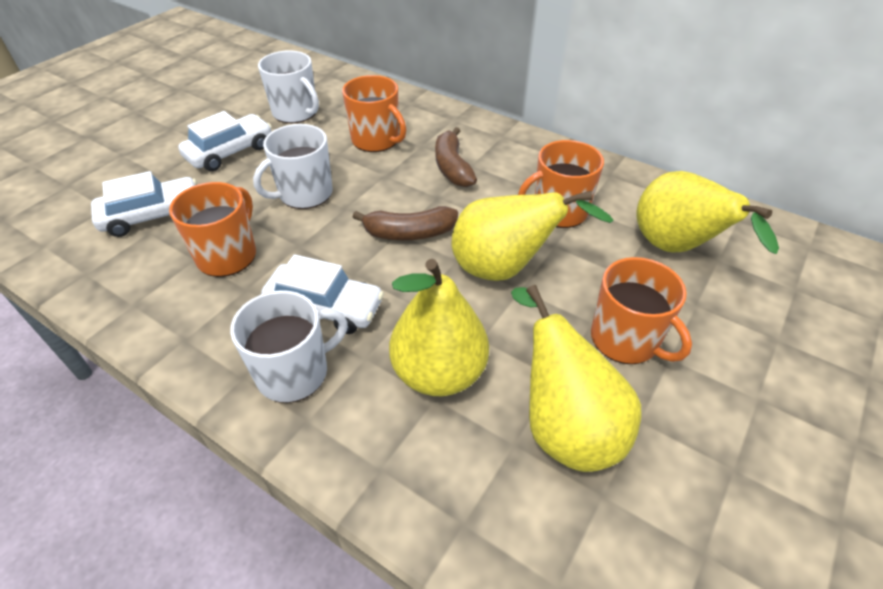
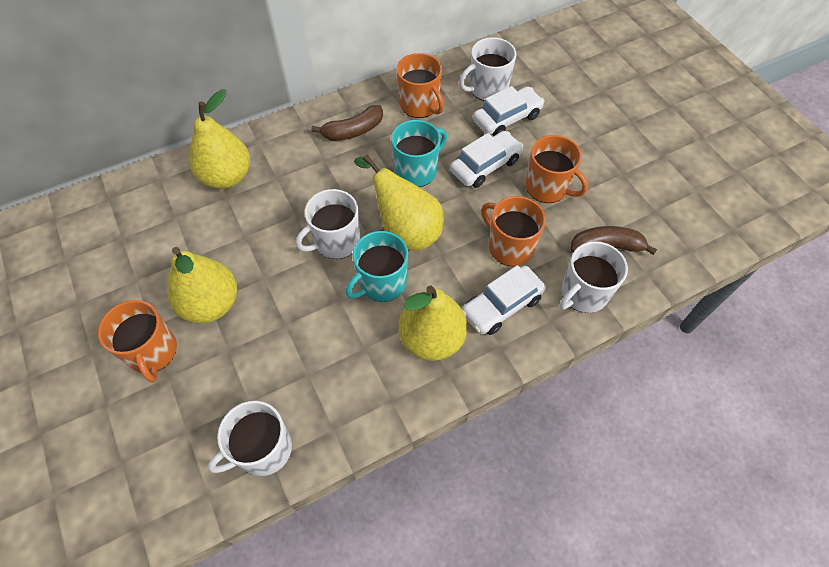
turquoise mug: 0 -> 2
white mug: 3 -> 4

